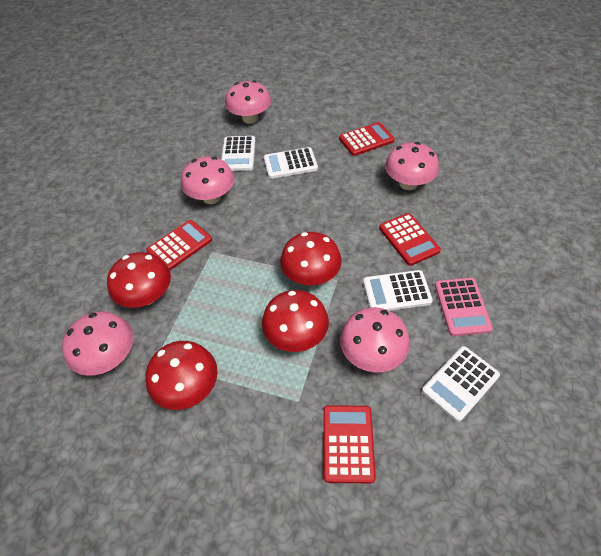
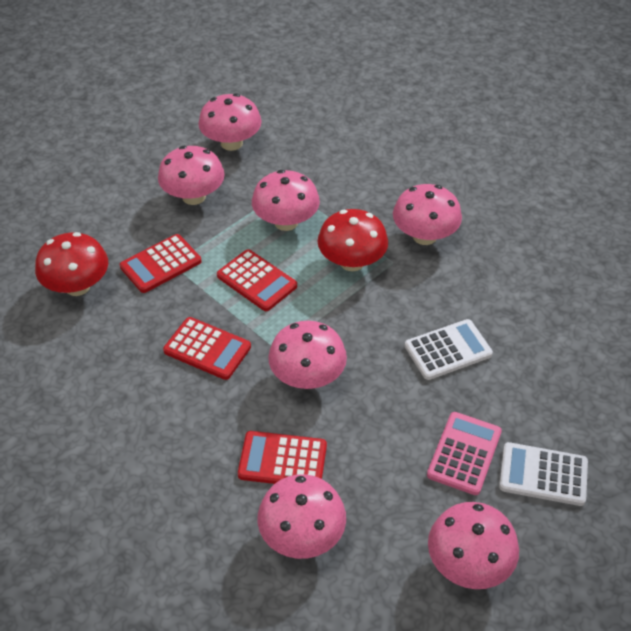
pink mushroom: 5 -> 7
red mushroom: 4 -> 2
white calculator: 4 -> 2

